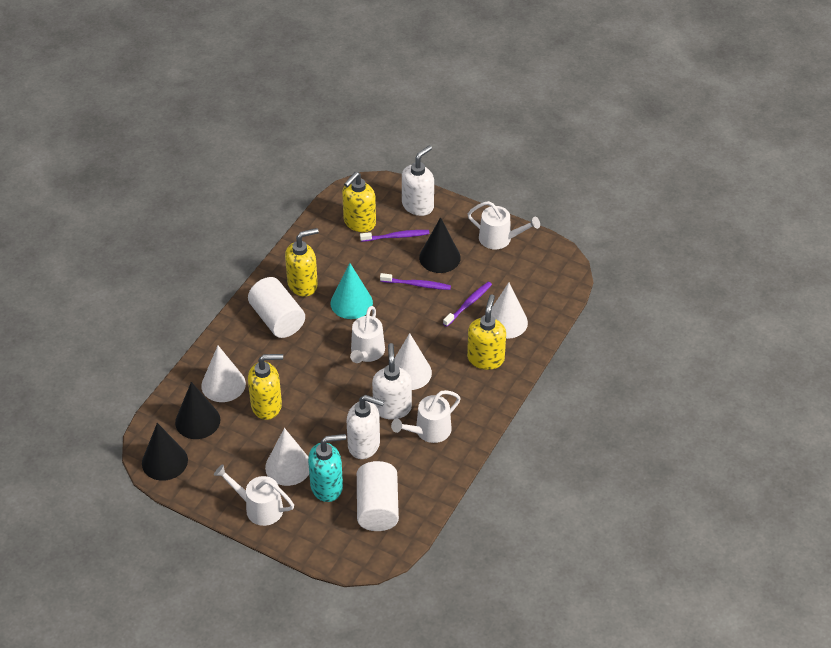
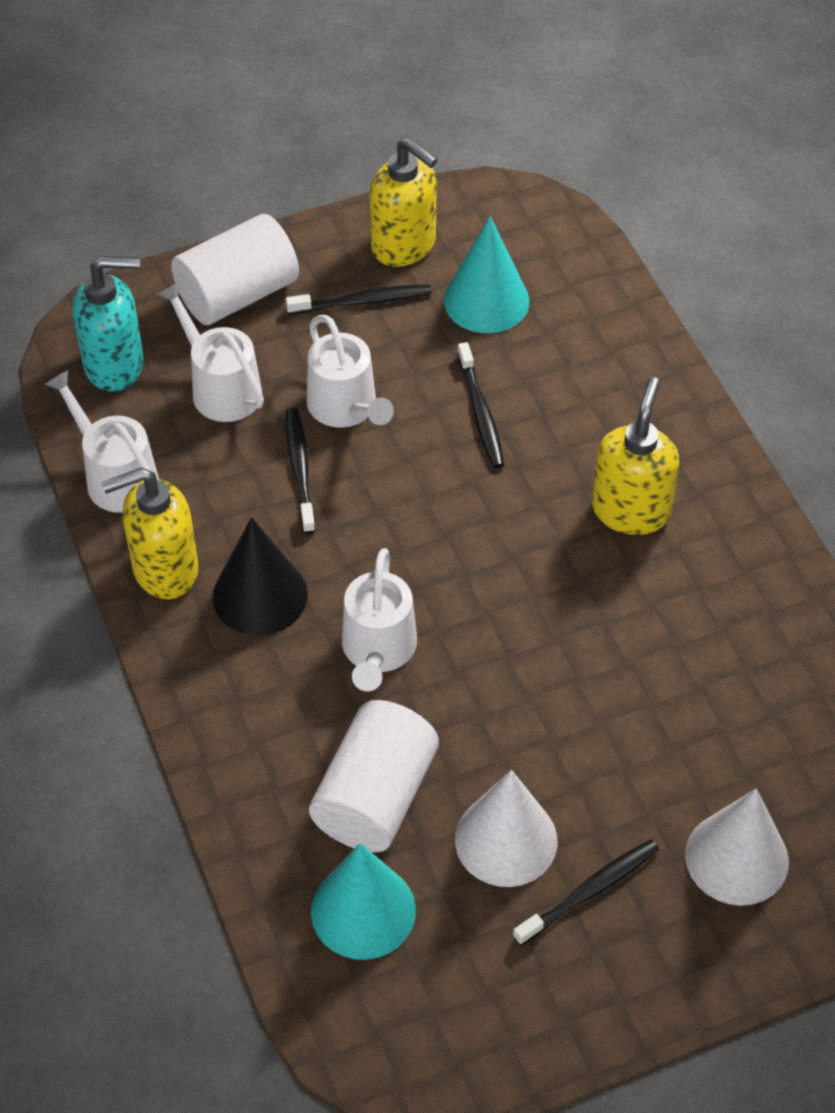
black cone: 3 -> 1
black toothbrush: 0 -> 4
purple toothbrush: 3 -> 0
turquoise cone: 1 -> 2
white cone: 4 -> 2
white soap dispenser: 3 -> 0
yellow soap dispenser: 4 -> 3

